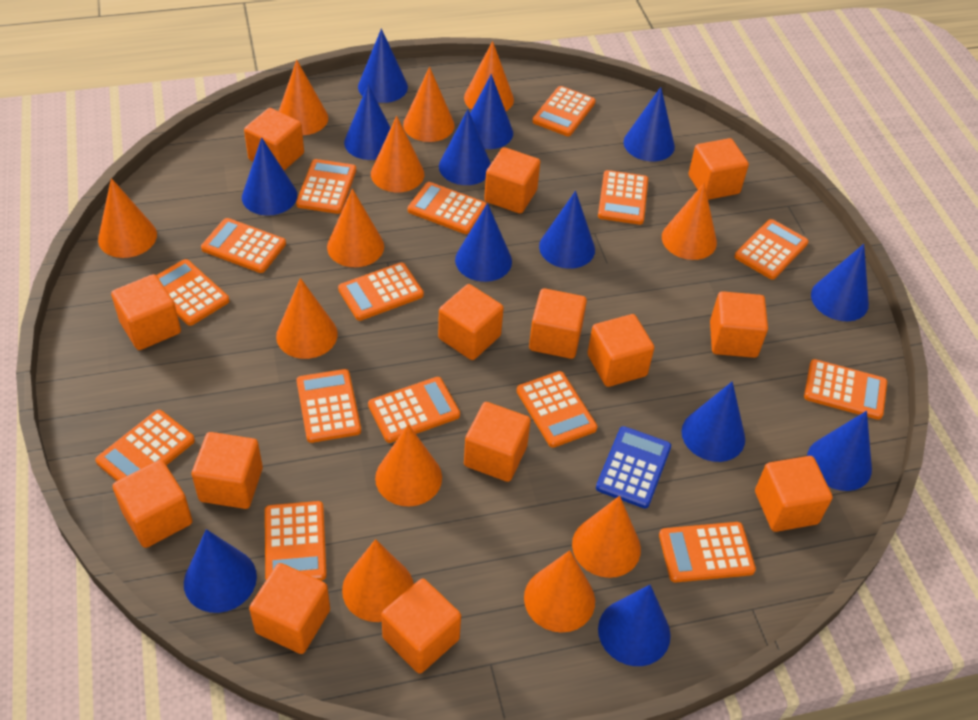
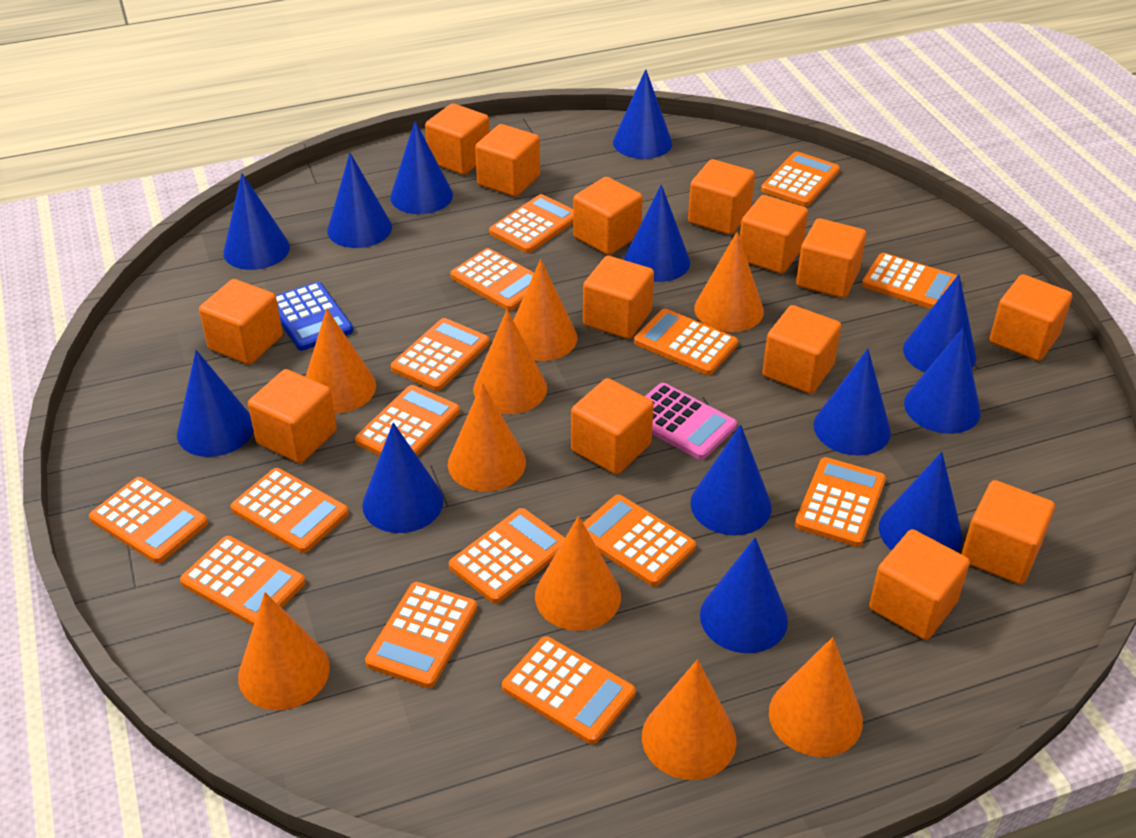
orange cone: 12 -> 9
pink calculator: 0 -> 1

